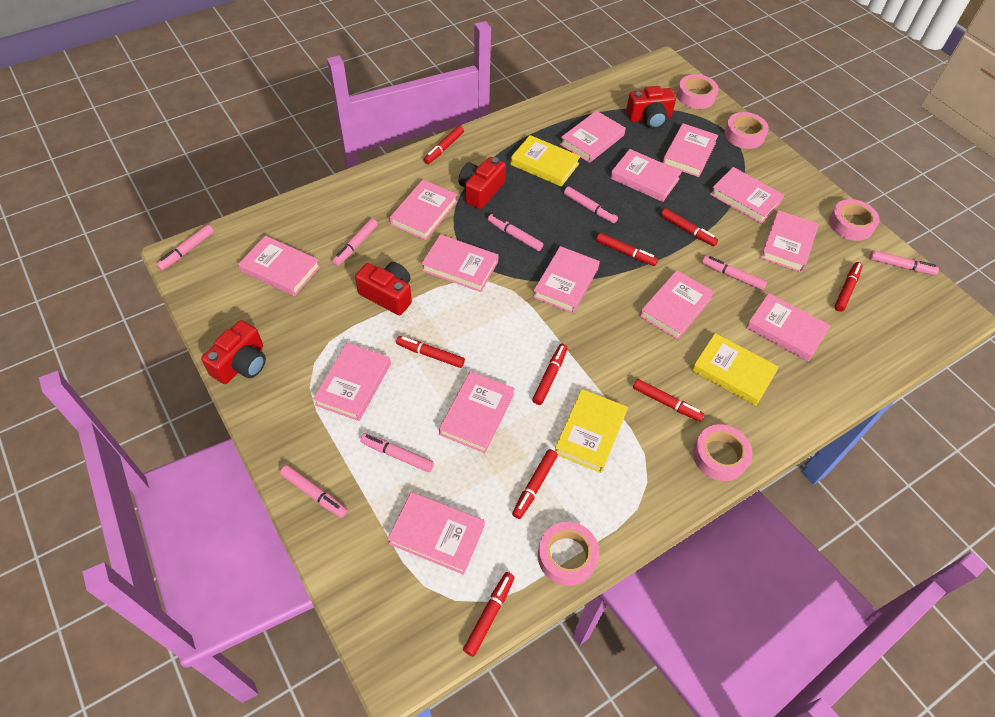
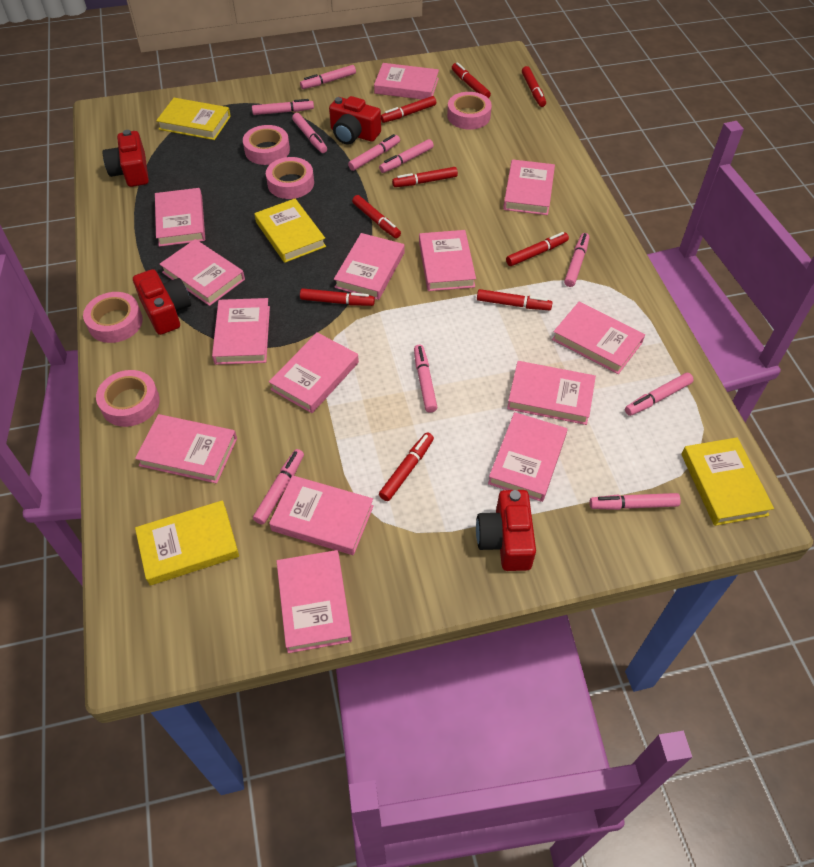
pink marker: 8 -> 10
yellow book: 3 -> 4

